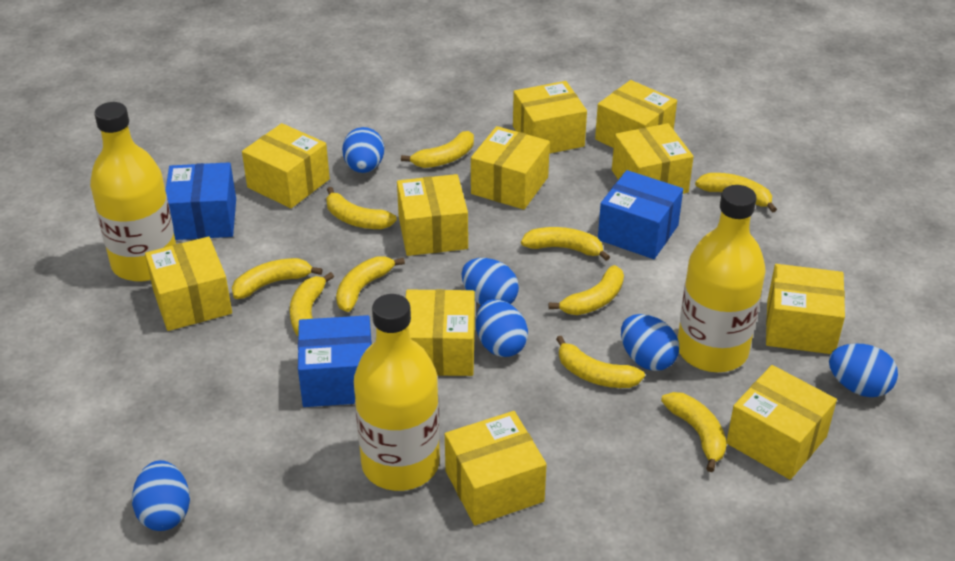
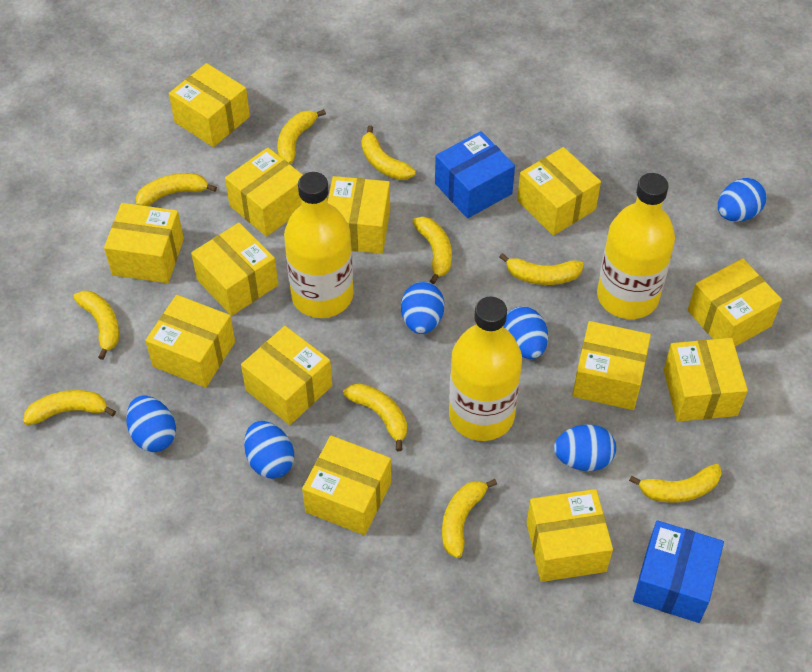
blue box: 3 -> 2
yellow box: 11 -> 13

